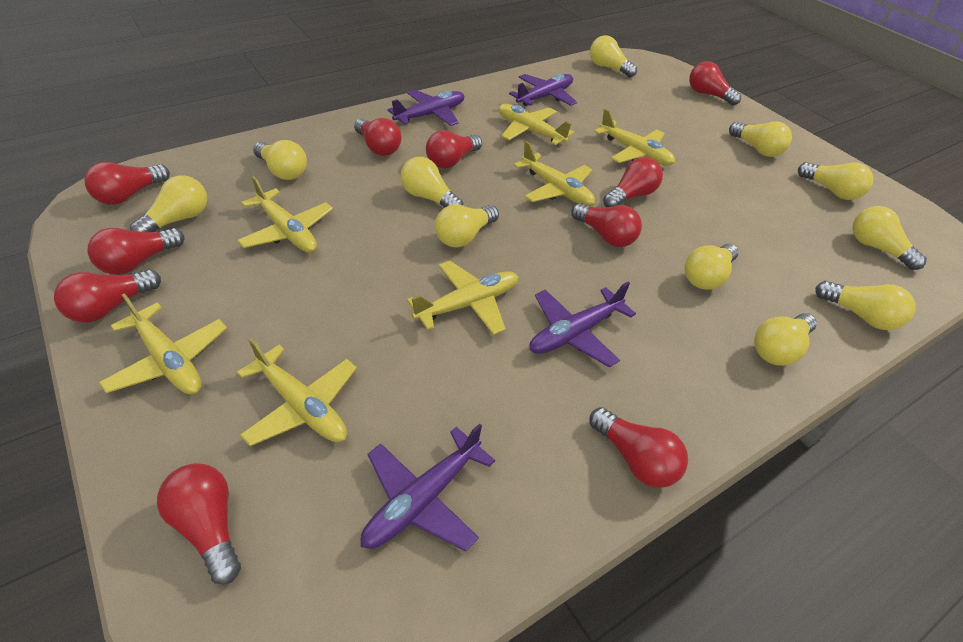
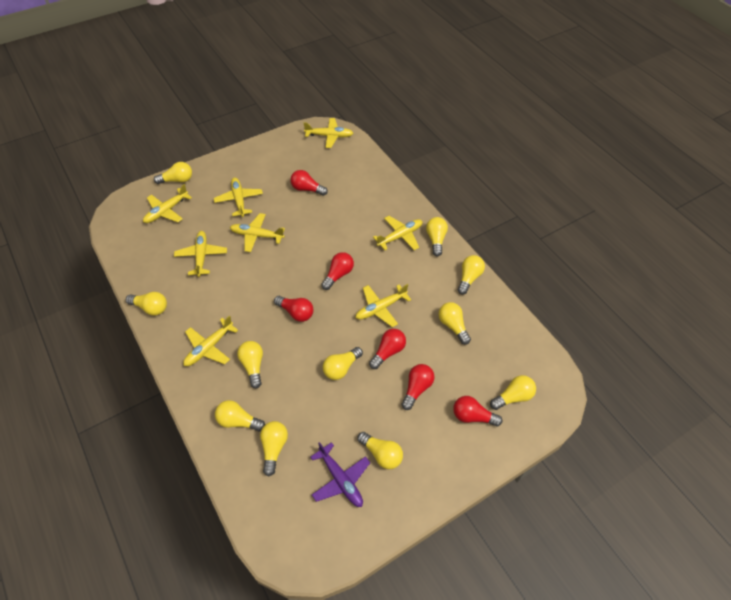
purple plane: 4 -> 1
red light bulb: 10 -> 6
yellow plane: 7 -> 8

